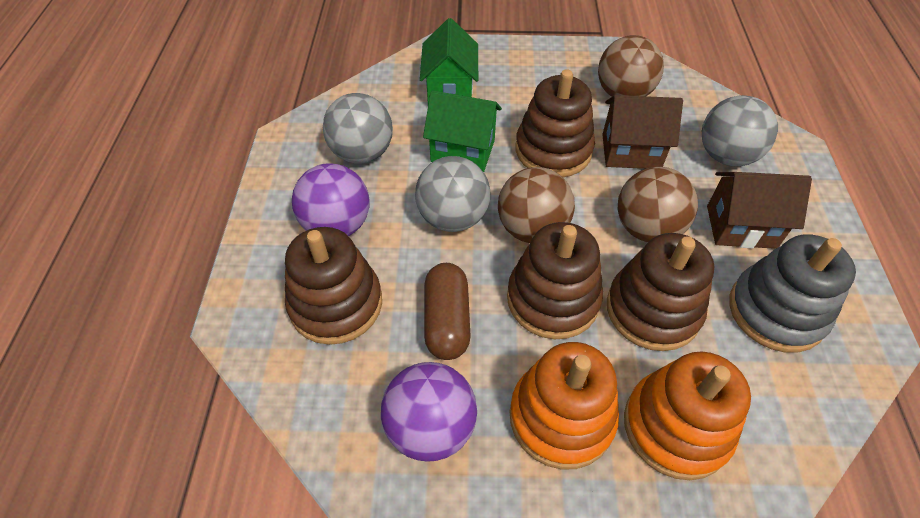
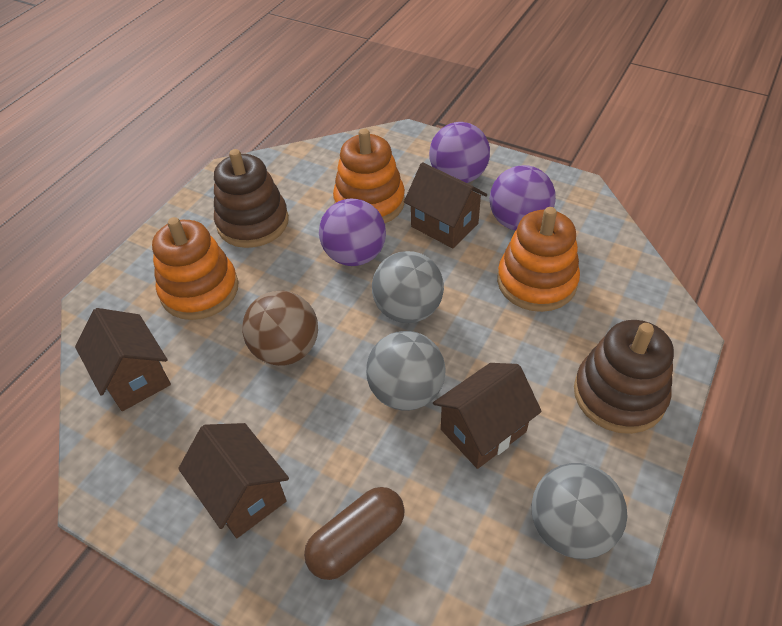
brown ball: 3 -> 1
brown house: 2 -> 4
brown stacking toy: 4 -> 2
green house: 2 -> 0
grey stacking toy: 1 -> 0
orange stacking toy: 2 -> 3
purple ball: 2 -> 3

